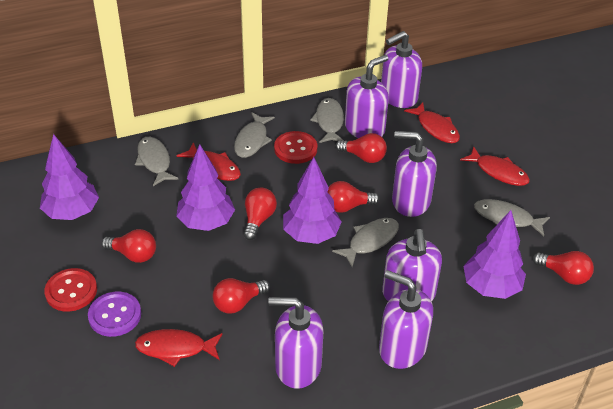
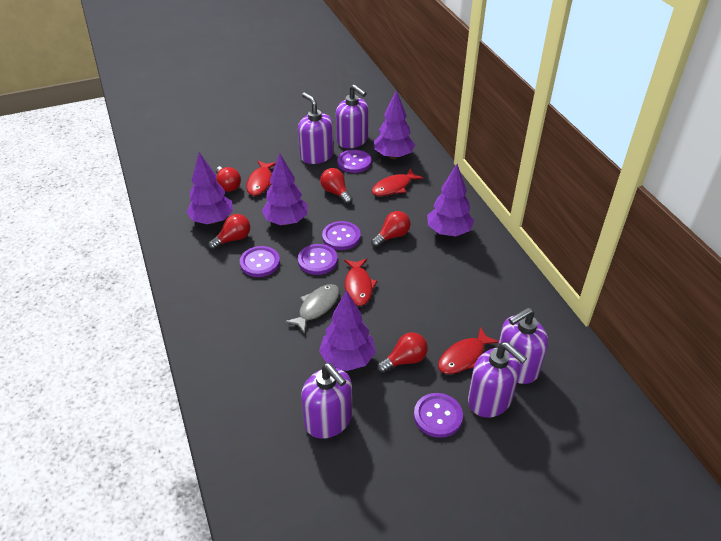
grey fish: 5 -> 1
purple button: 1 -> 5
purple soap dispenser: 6 -> 5
purple tree: 4 -> 5
red button: 2 -> 0
red light bulb: 6 -> 5

